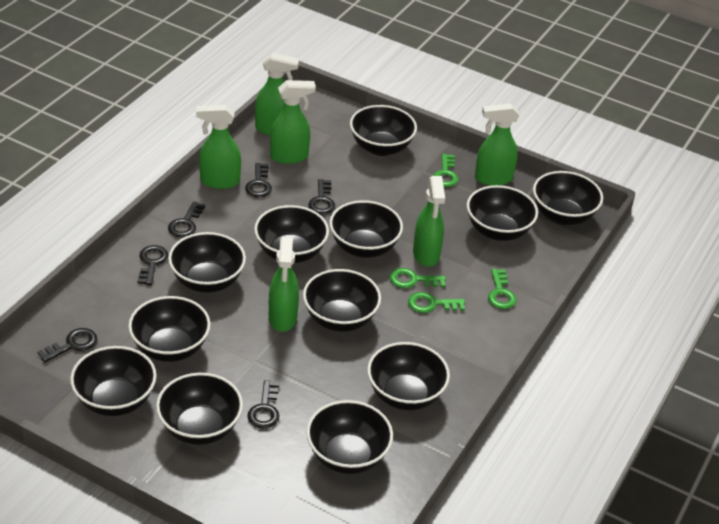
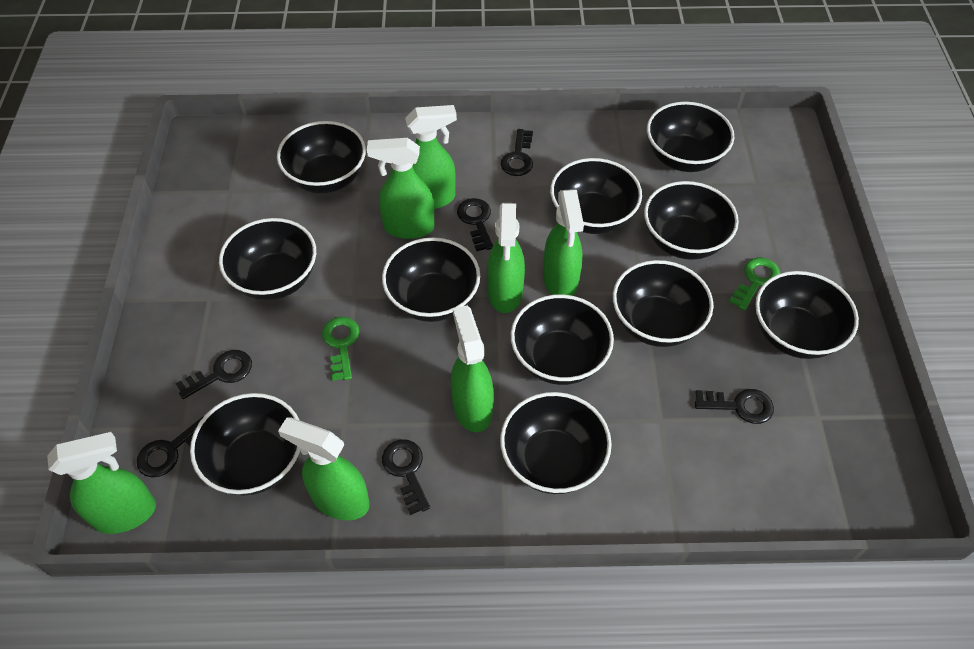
black bowl: 12 -> 11
green key: 4 -> 2
green spray bottle: 6 -> 7

